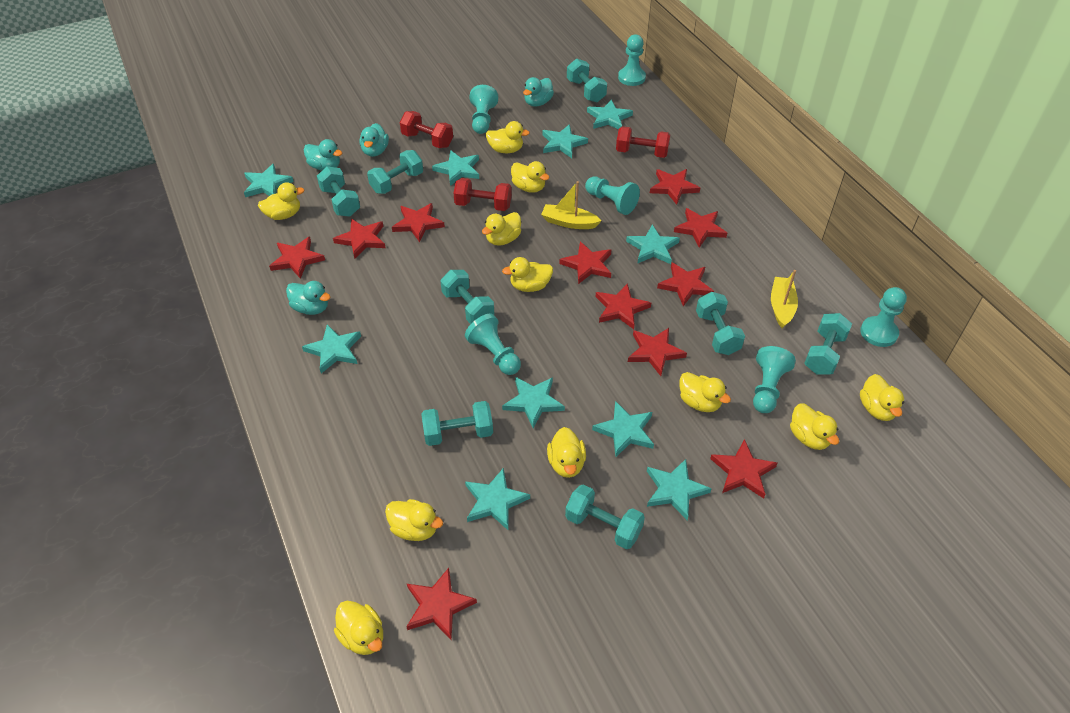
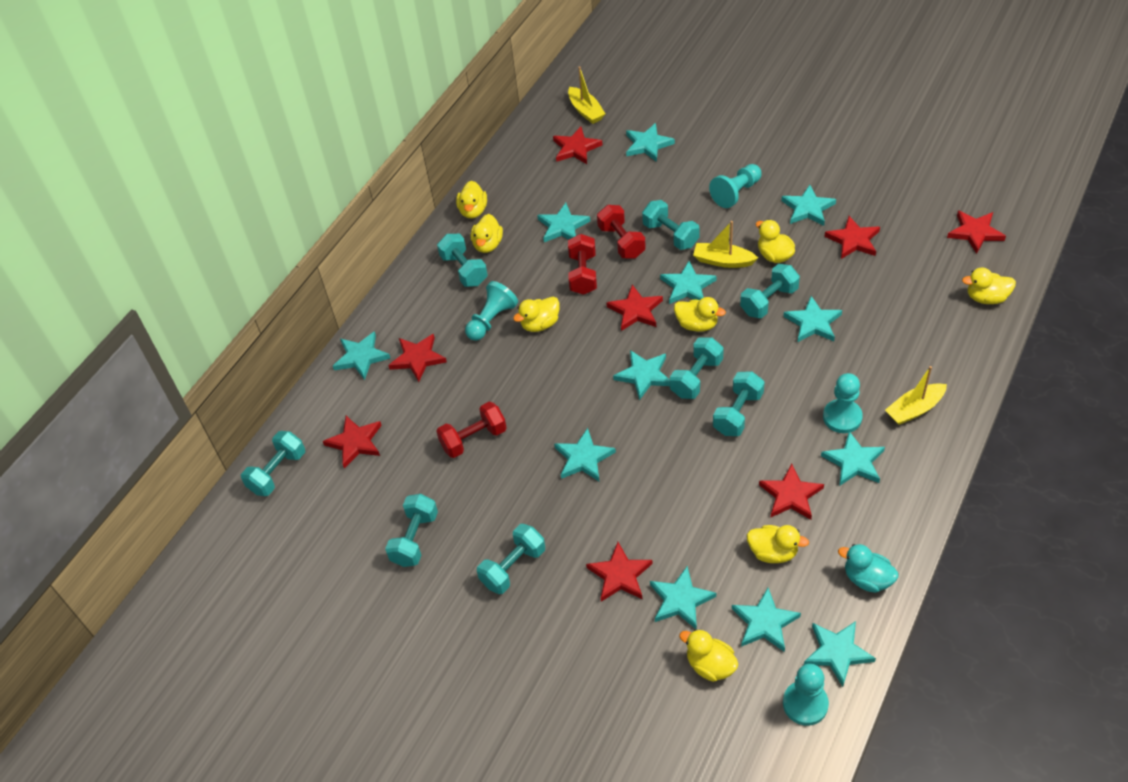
red star: 11 -> 8
turquoise duck: 4 -> 1
turquoise pawn: 6 -> 4
turquoise star: 10 -> 12
yellow boat: 2 -> 3
yellow duck: 11 -> 8

